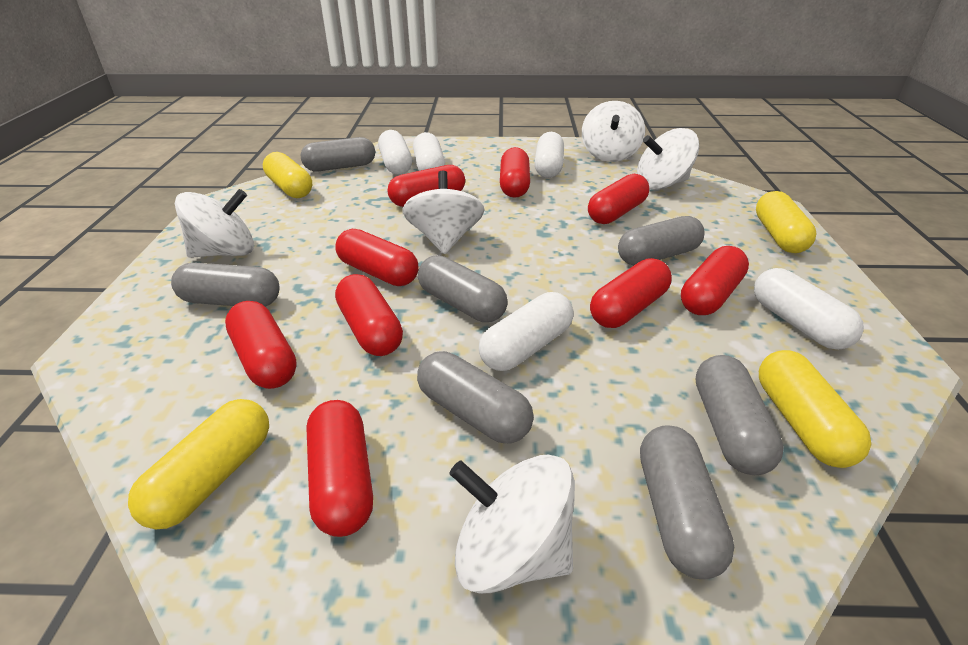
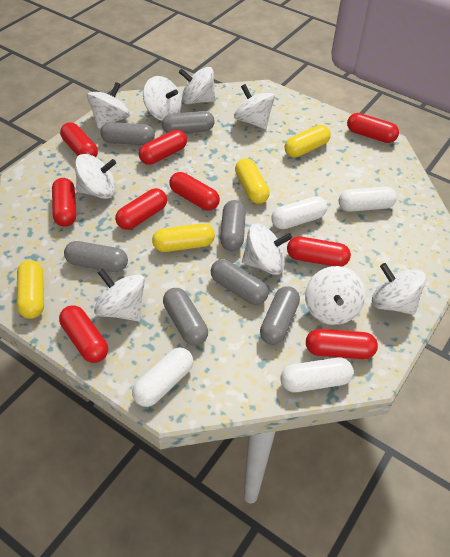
white capsule: 5 -> 4
white spinning top: 5 -> 9

